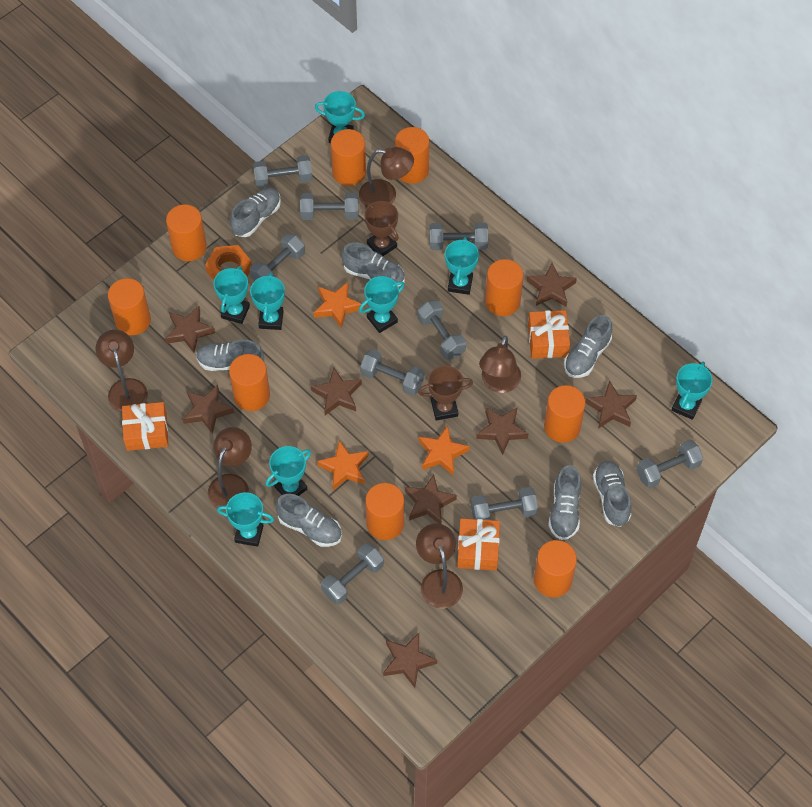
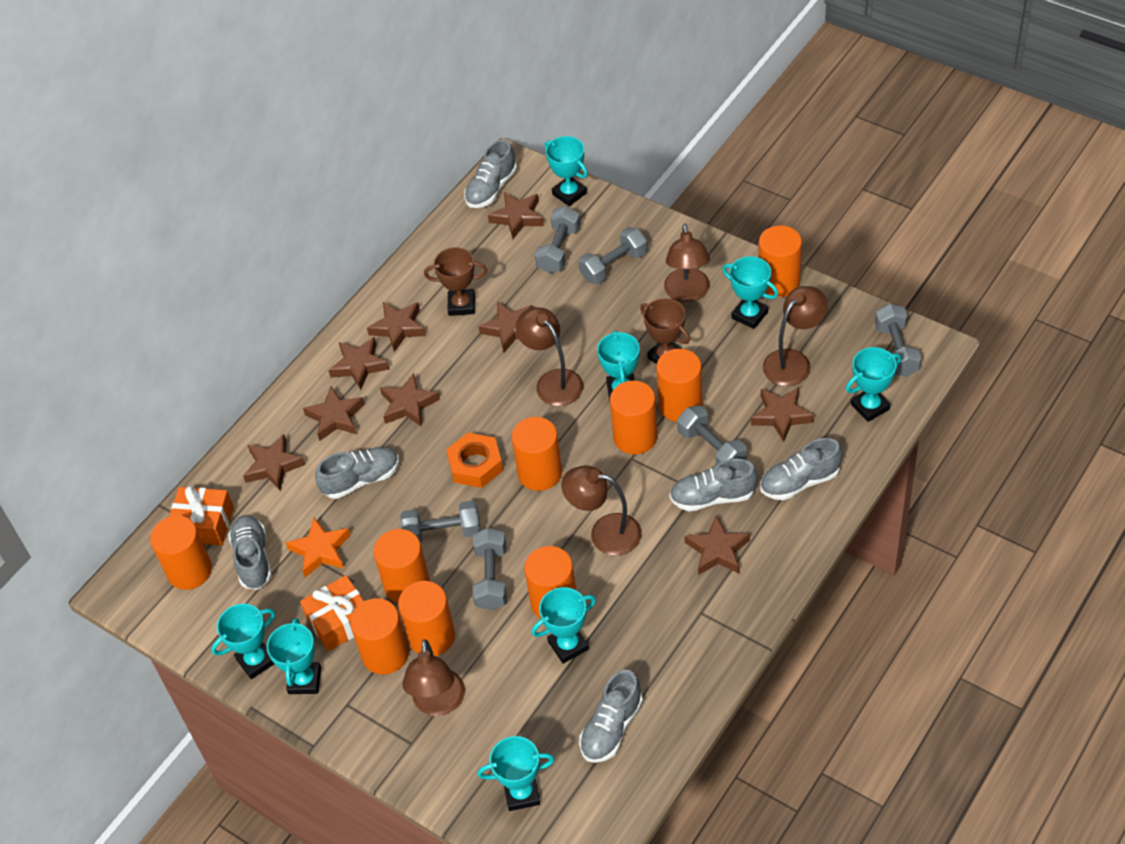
brown star: 8 -> 9
grey dumbbell: 9 -> 6
grey shoe: 7 -> 6
orange gift: 3 -> 2
orange star: 3 -> 1

